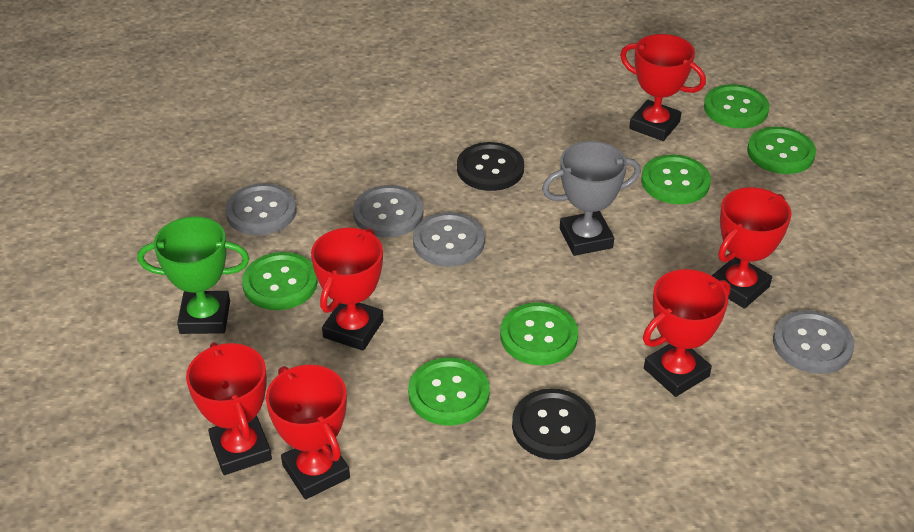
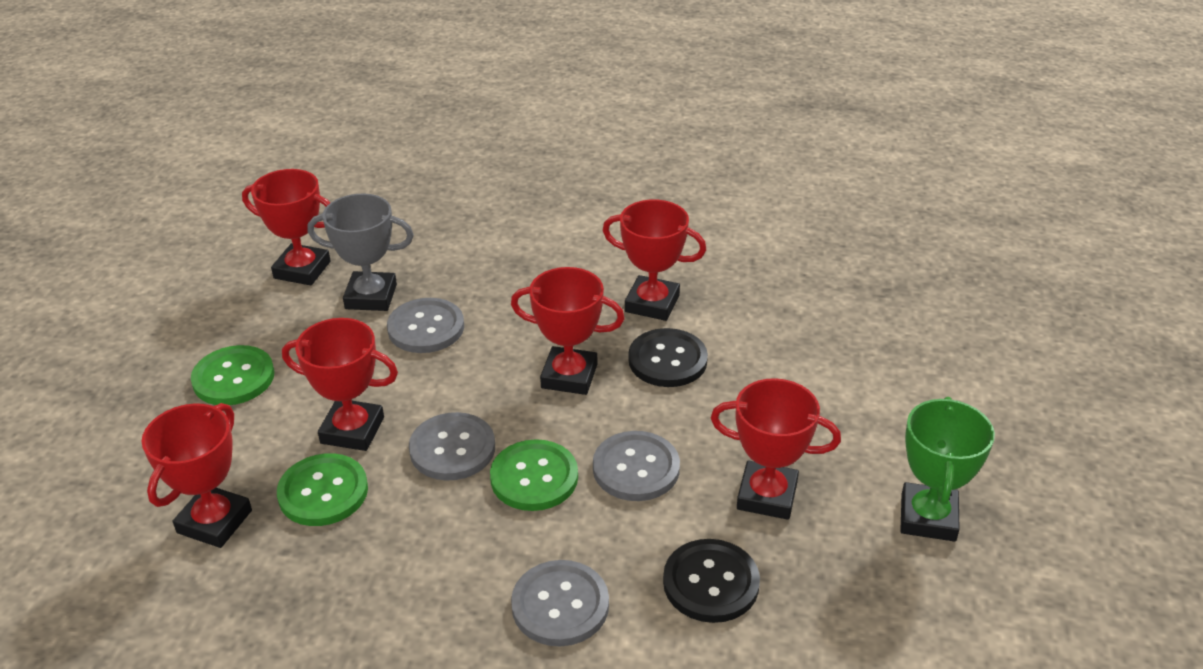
green button: 6 -> 3

